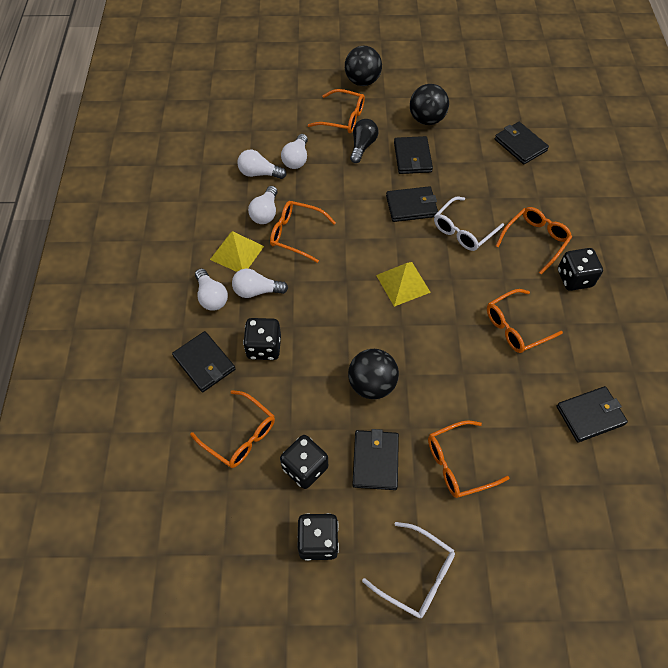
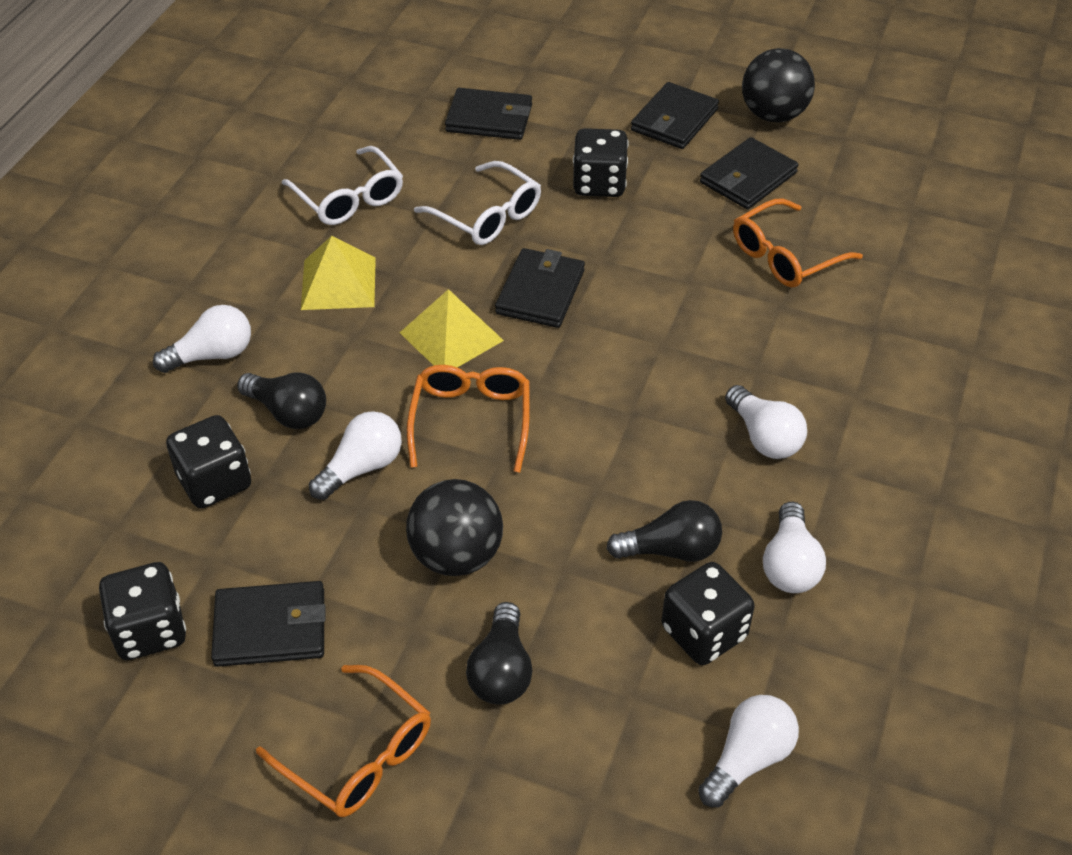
black ball: 3 -> 2
black light bulb: 1 -> 3
black wallet: 6 -> 5
orange glasses: 6 -> 3

